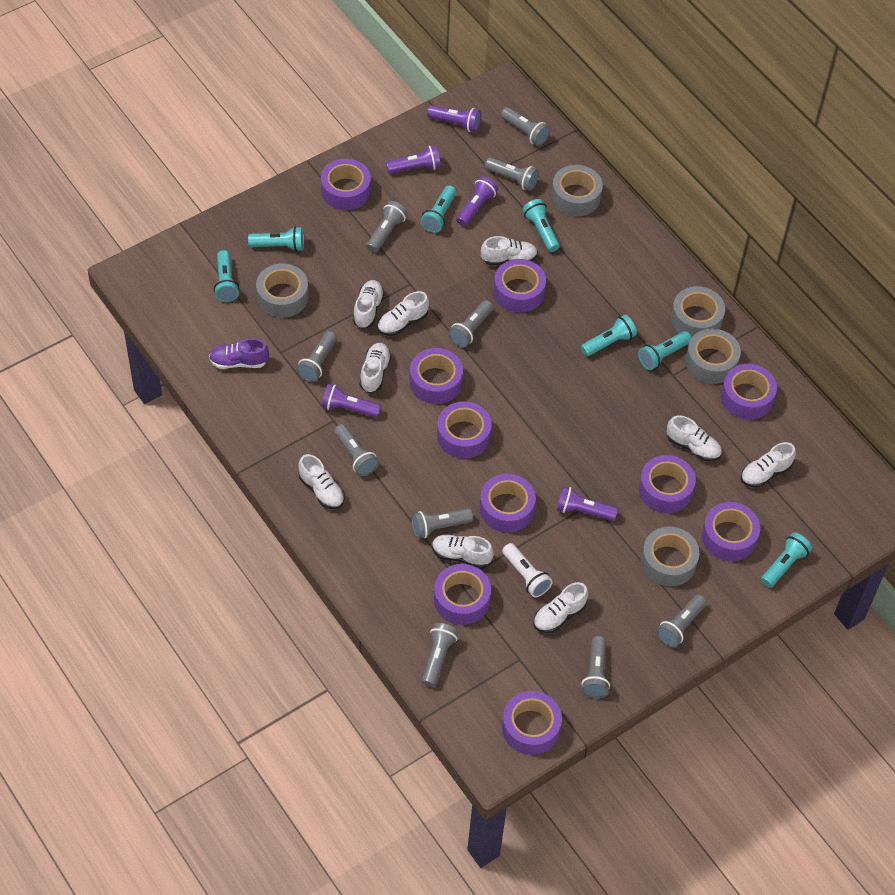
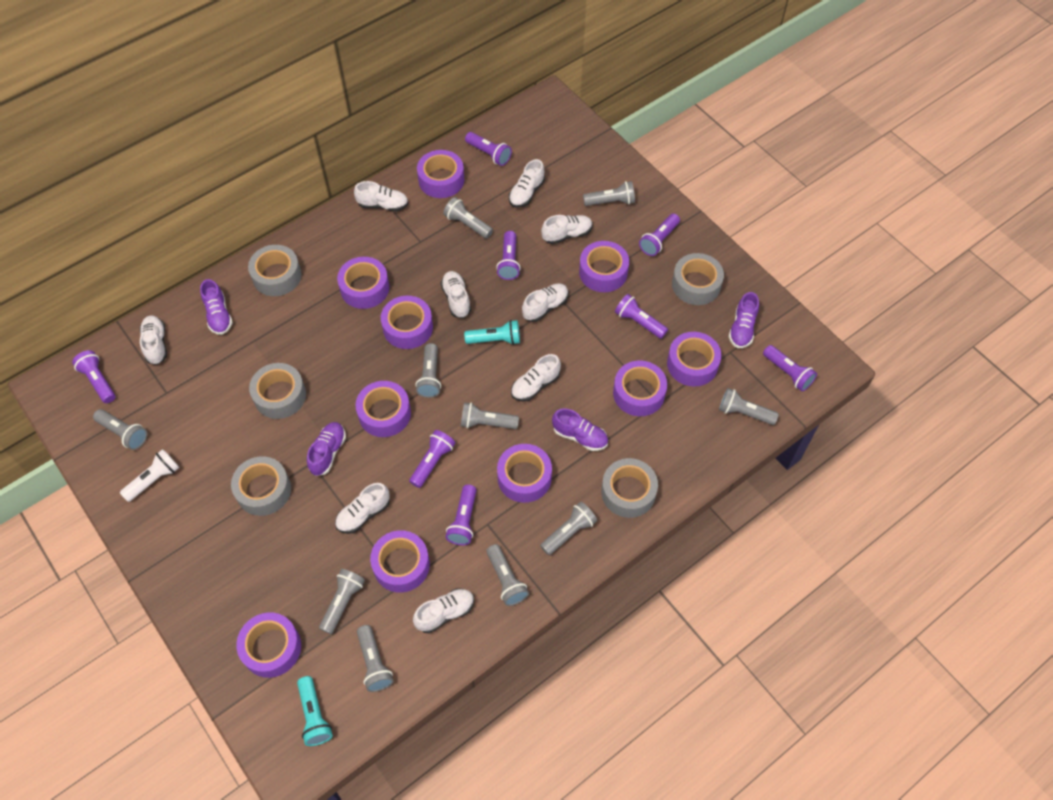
purple flashlight: 5 -> 8
purple shoe: 1 -> 4
turquoise flashlight: 7 -> 2

